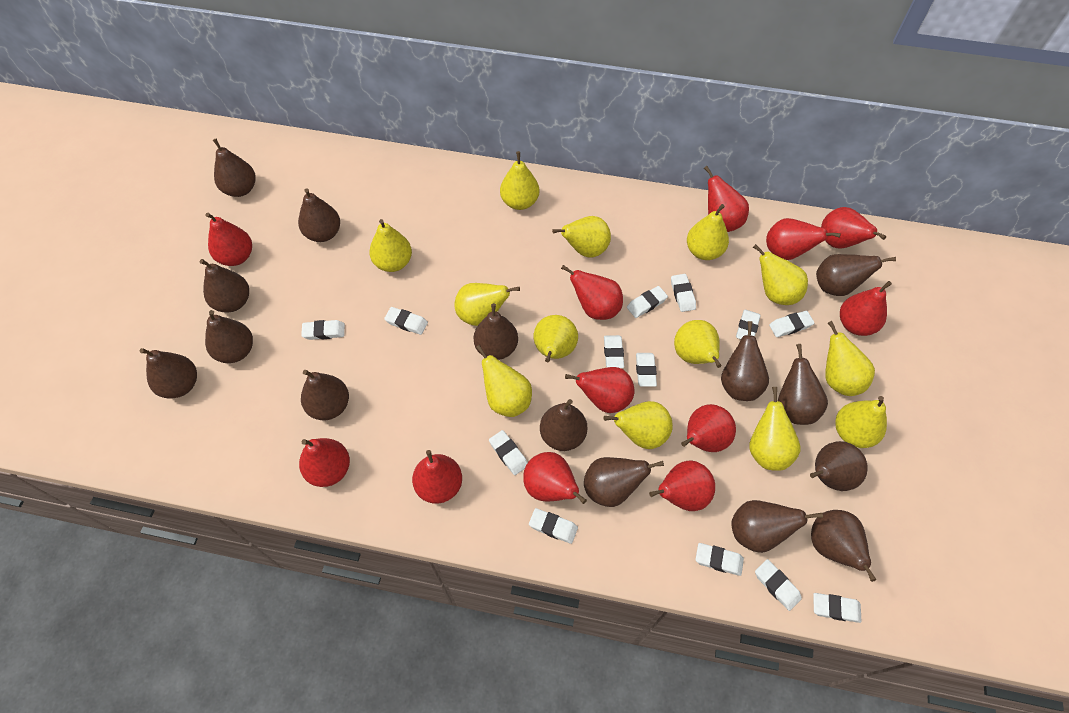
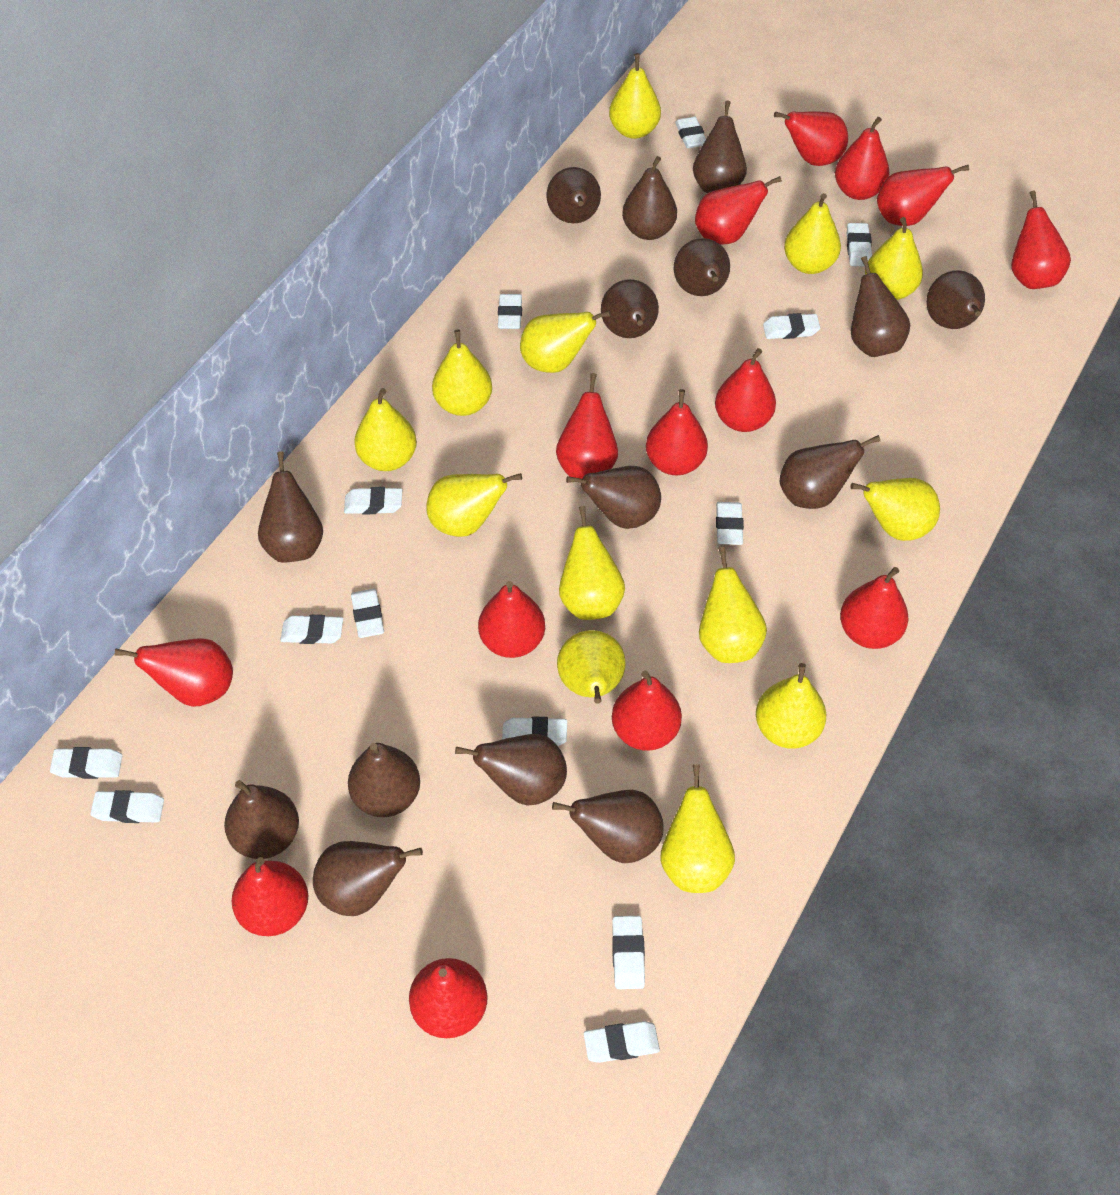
red pear: 12 -> 14

